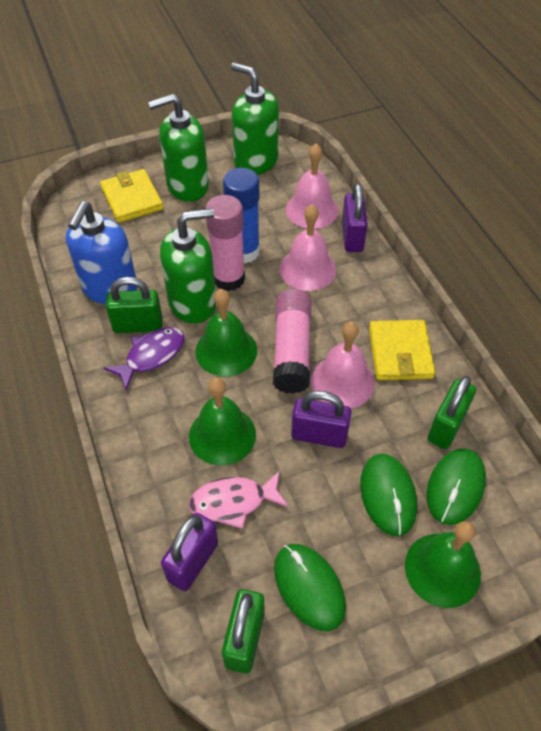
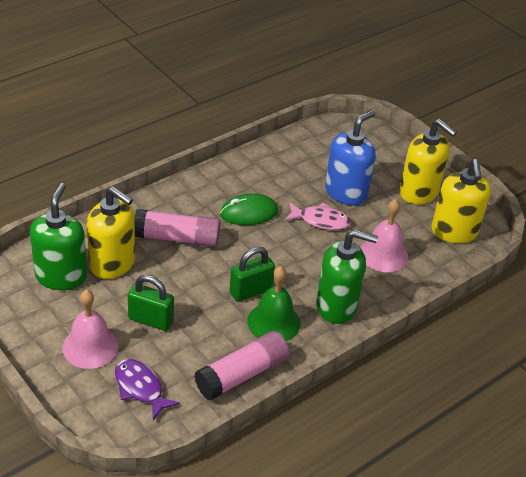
blue glue stick: 1 -> 0
green bell: 3 -> 1
green mouse: 3 -> 1
green padlock: 3 -> 2
green soap dispenser: 3 -> 2
pink bell: 3 -> 2
purple padlock: 3 -> 0
yellow soap dispenser: 0 -> 3
yellow wallet: 2 -> 0

